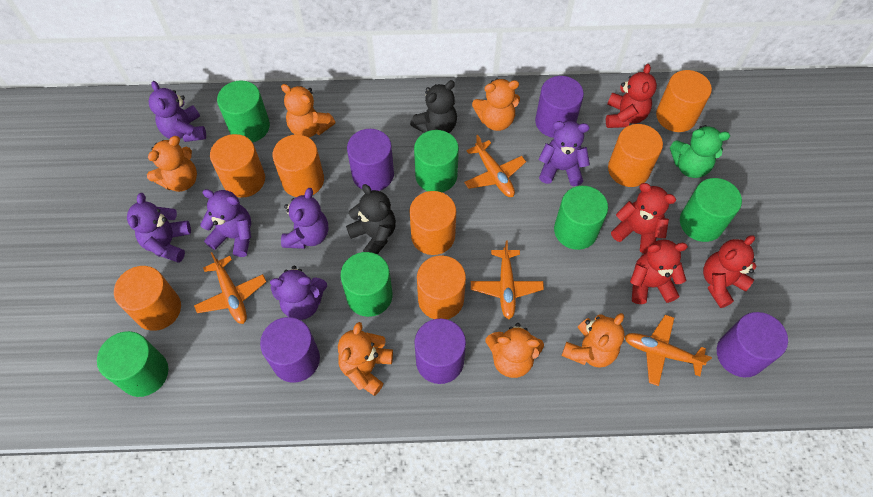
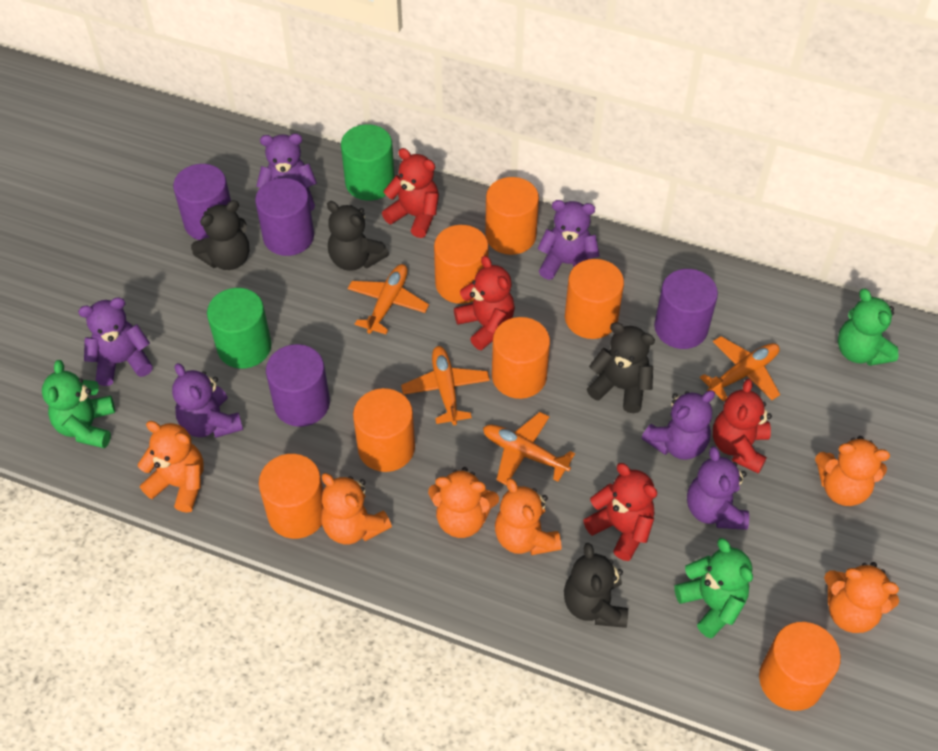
black teddy bear: 2 -> 4
green cylinder: 6 -> 2
green teddy bear: 1 -> 3
purple cylinder: 5 -> 4

